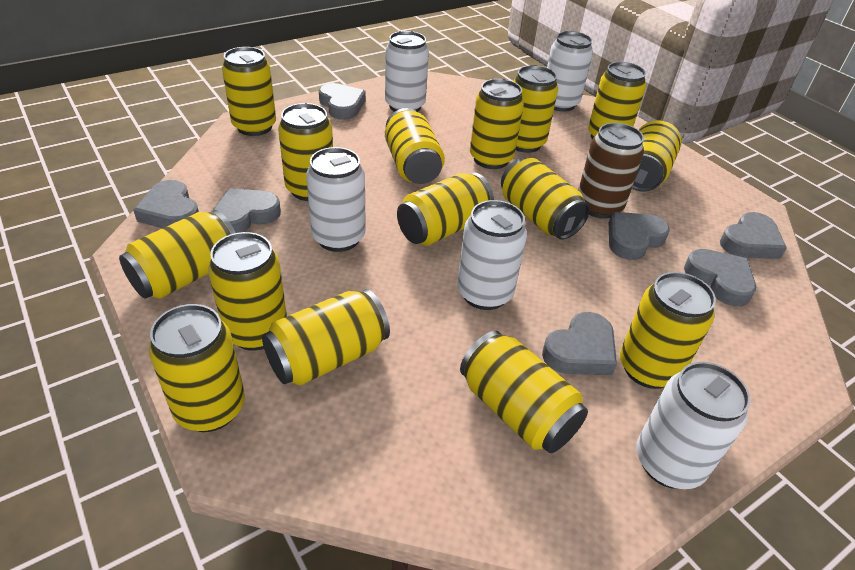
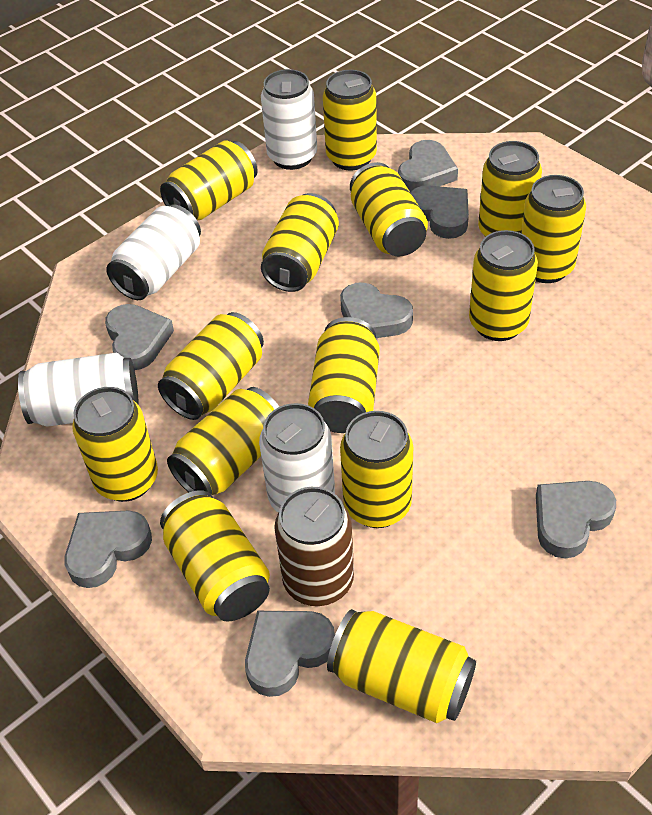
white can: 5 -> 4
yellow can: 15 -> 14

